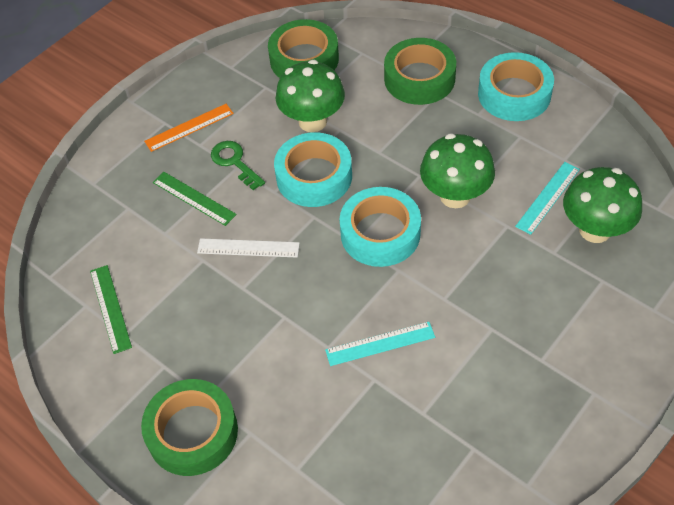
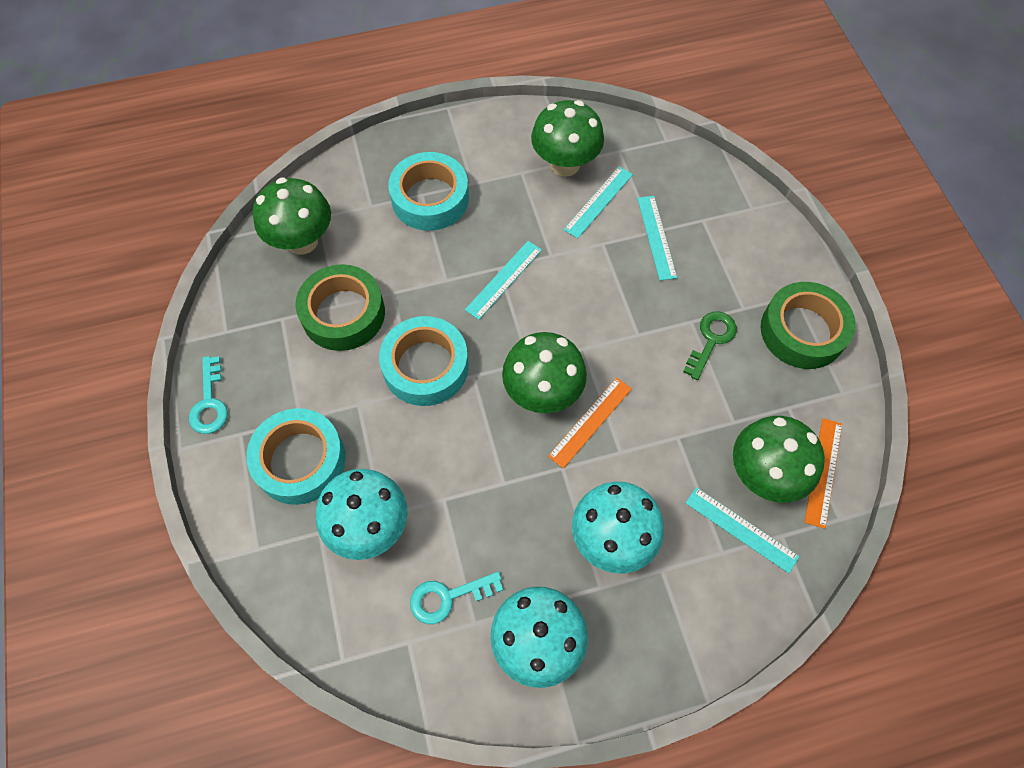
green mushroom: 3 -> 4
green ruler: 2 -> 0
green tape: 3 -> 2
orange ruler: 1 -> 2
turquoise key: 0 -> 2
turquoise mushroom: 0 -> 3
turquoise ruler: 2 -> 4
white ruler: 1 -> 0

